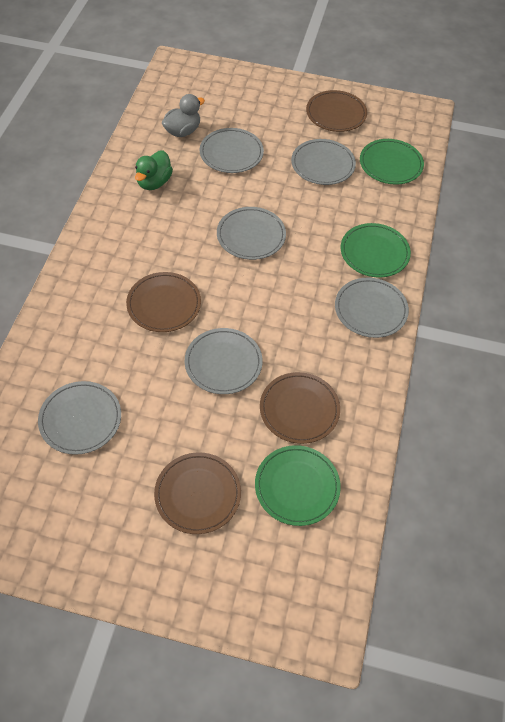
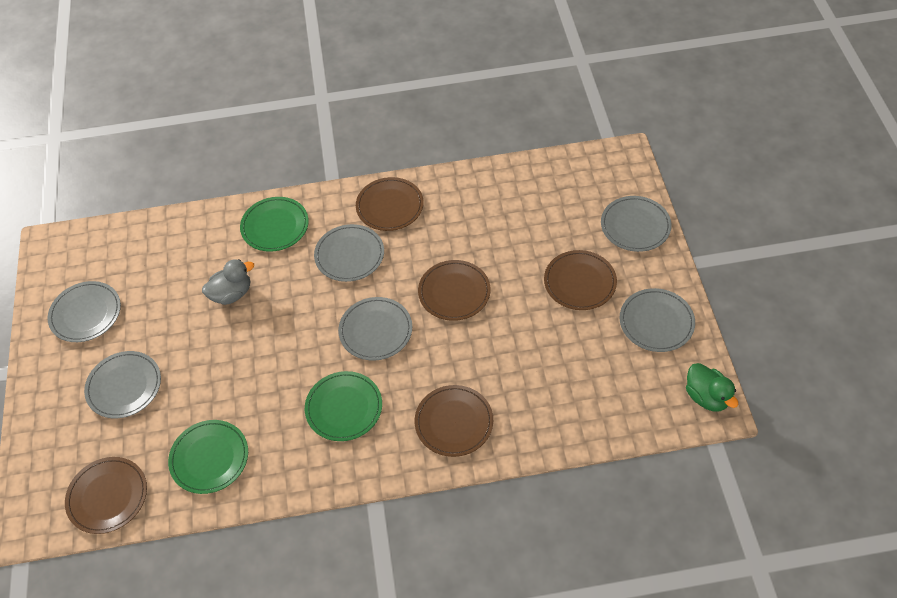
brown plate: 4 -> 5

